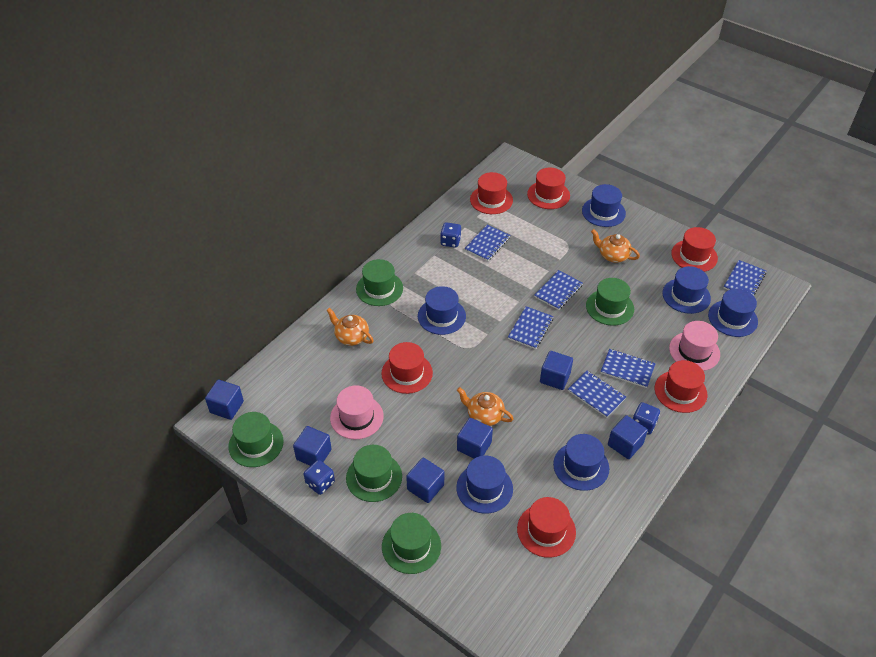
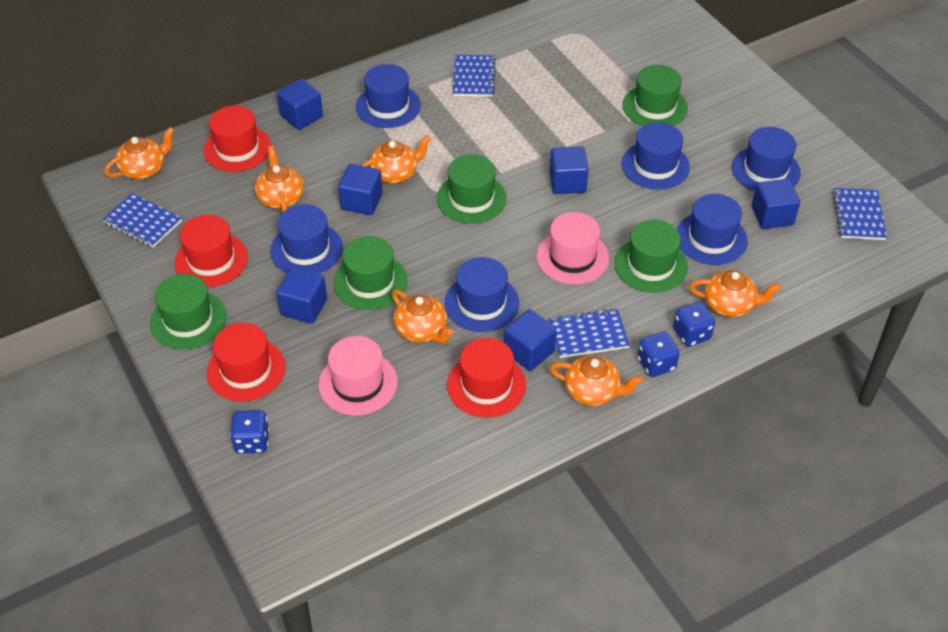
blue notebook: 6 -> 4
orange teapot: 3 -> 6
red hat: 6 -> 4

